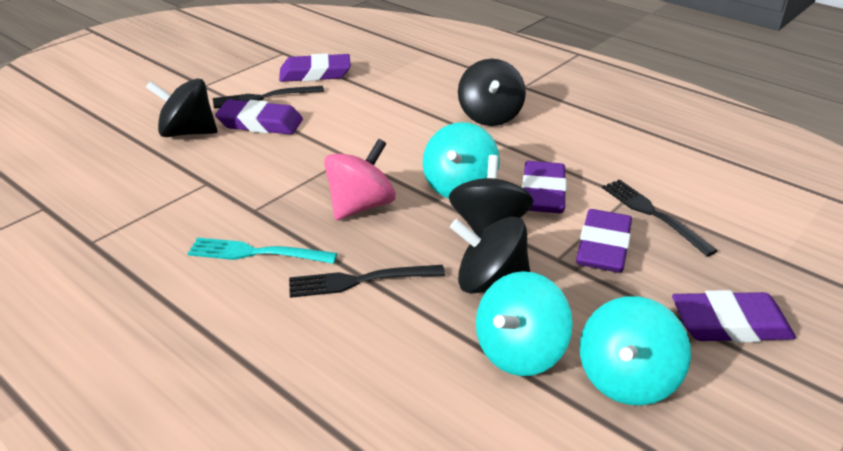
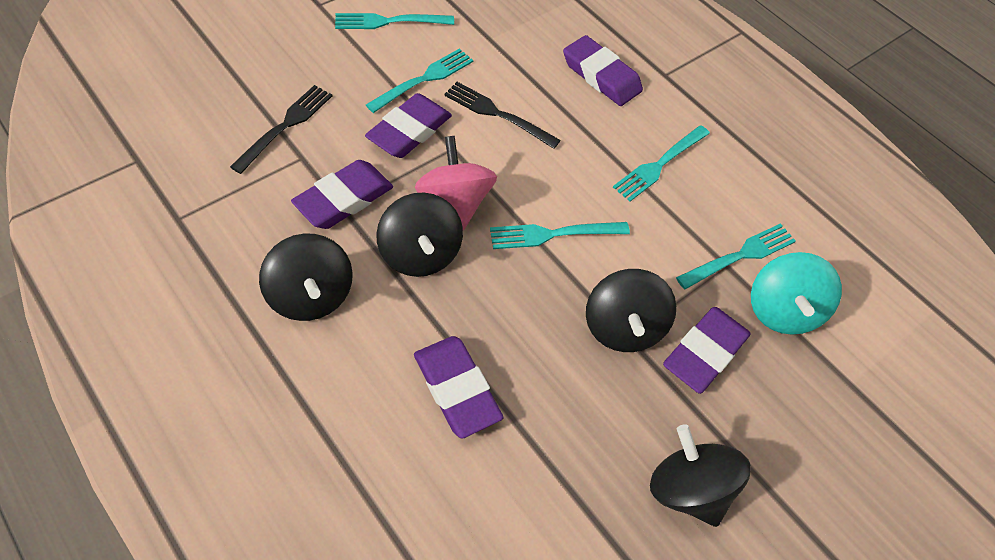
black fork: 3 -> 2
turquoise fork: 1 -> 5
turquoise spinning top: 3 -> 1

